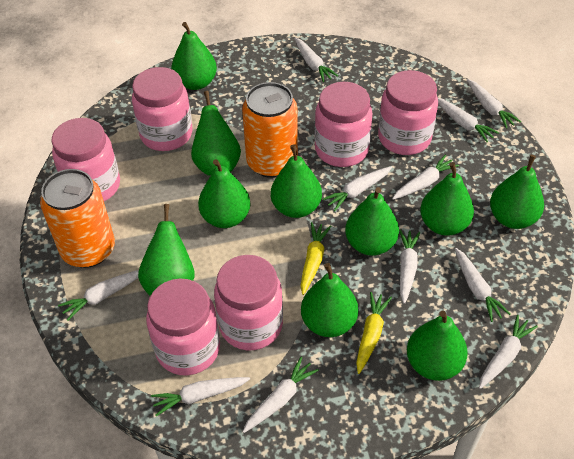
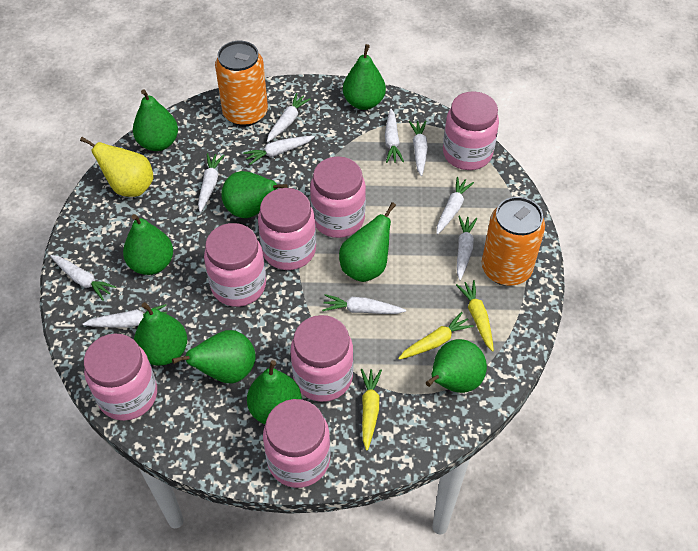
green pear: 10 -> 9
pink jar: 6 -> 7
white carrot: 11 -> 10
yellow carrot: 2 -> 3
yellow pear: 0 -> 1

